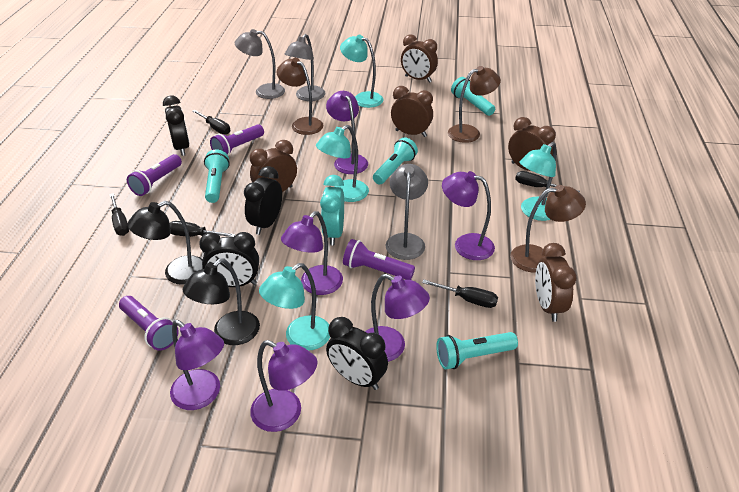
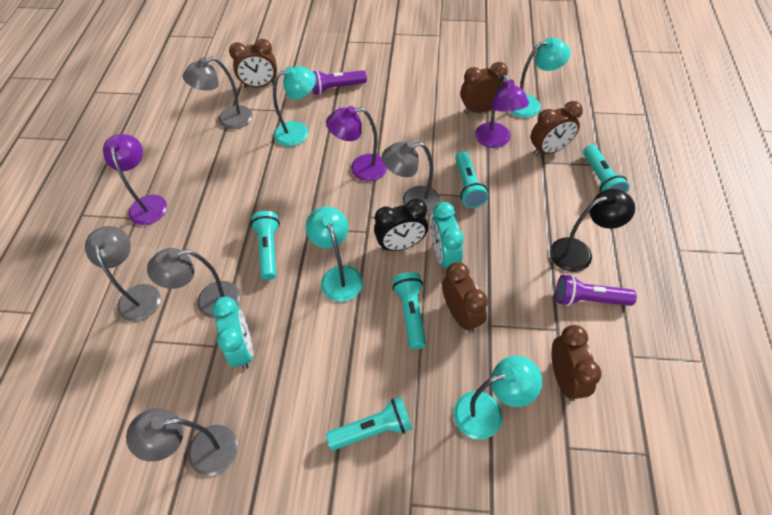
black clock: 4 -> 1
black lamp: 2 -> 1
black screwdriver: 5 -> 0
brown lamp: 3 -> 0
grey lamp: 3 -> 5
purple flashlight: 4 -> 2
purple lamp: 6 -> 3
turquoise clock: 1 -> 2
turquoise flashlight: 4 -> 5

